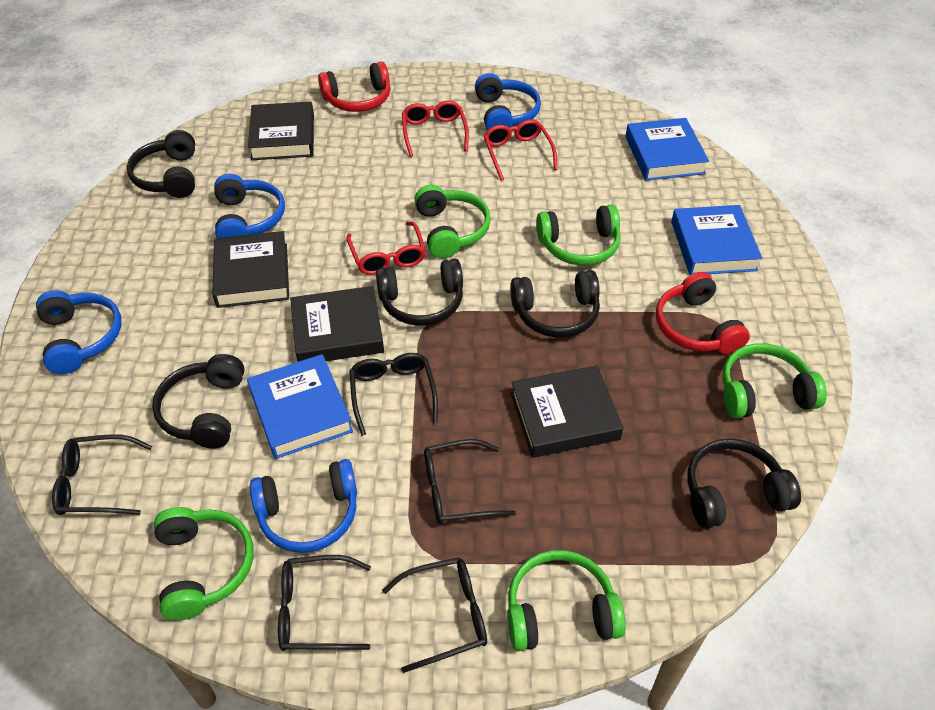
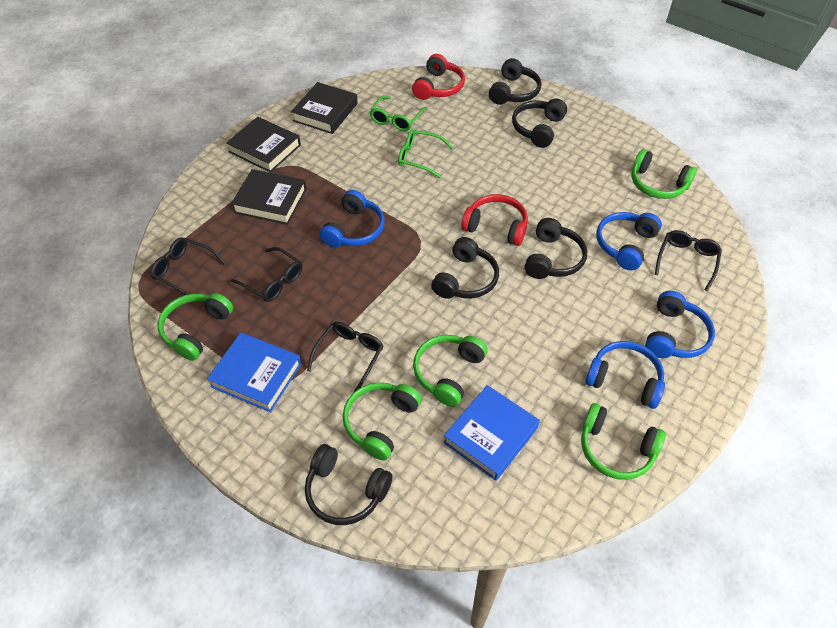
black book: 4 -> 3
black glasses: 5 -> 4
blue book: 3 -> 2
green glasses: 0 -> 2
red glasses: 3 -> 0

